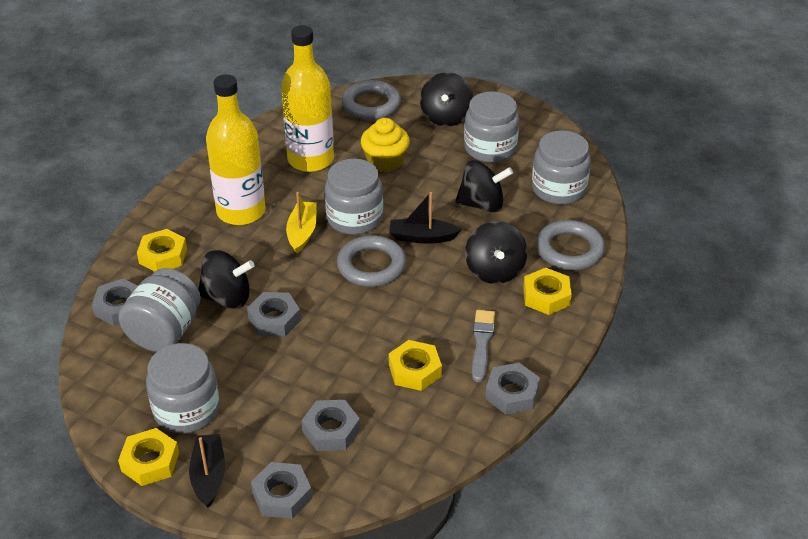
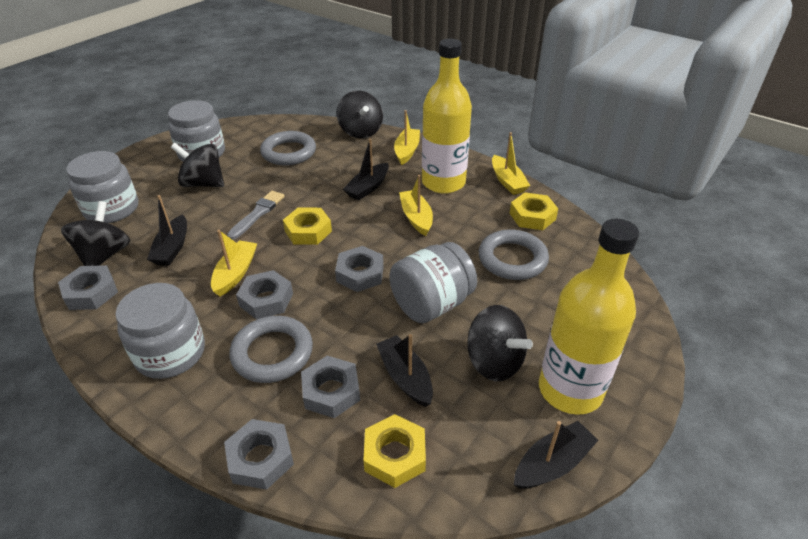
black boat: 2 -> 4
grey jar: 5 -> 4
yellow boat: 1 -> 4
yellow cupcake: 1 -> 0
yellow nut: 4 -> 3

